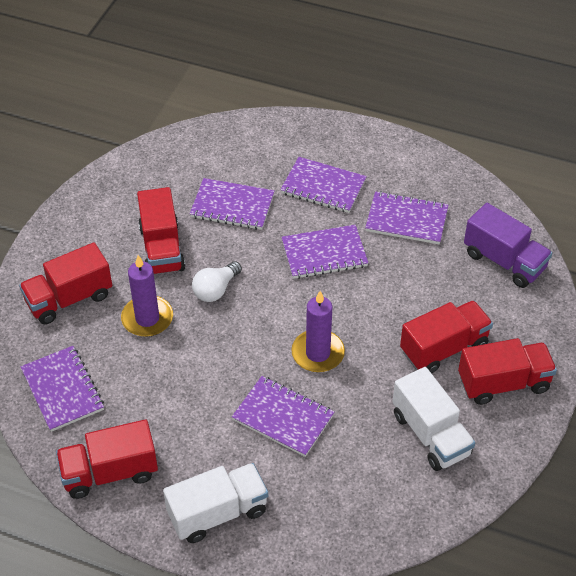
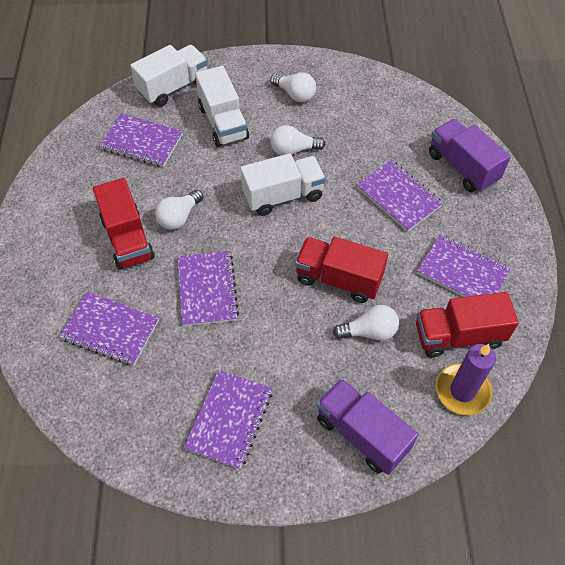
purple candle: 2 -> 1
purple truck: 1 -> 2
red truck: 5 -> 3
white light bulb: 1 -> 4
white truck: 2 -> 3

